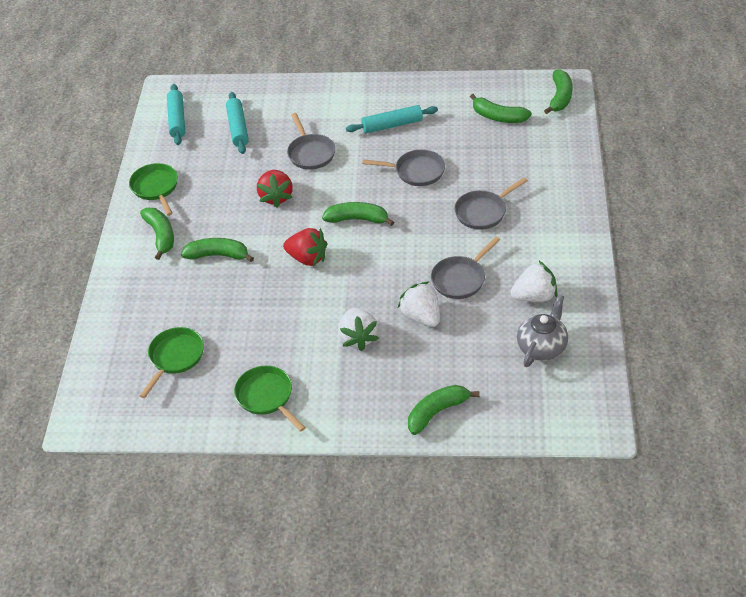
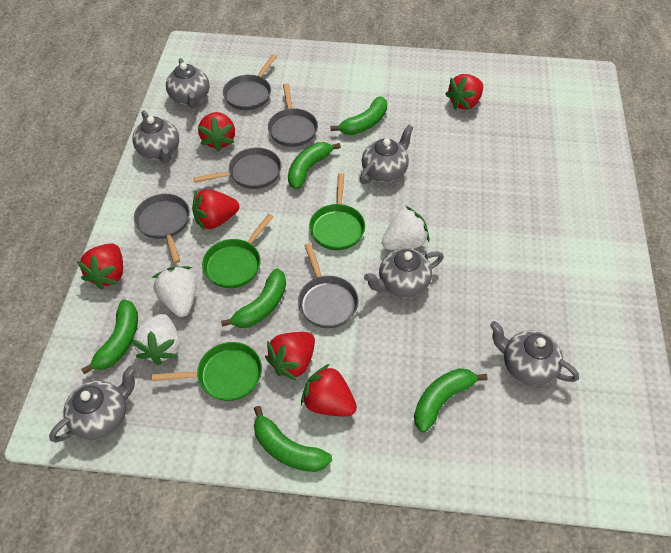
grey pan: 4 -> 5
grey teapot: 1 -> 6
red strawberry: 2 -> 6
turquoise rolling pin: 3 -> 0

